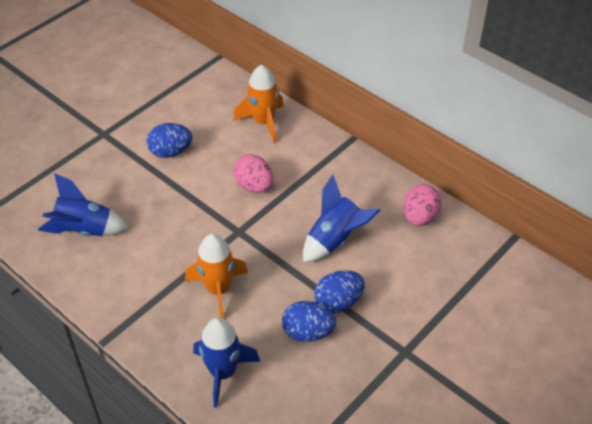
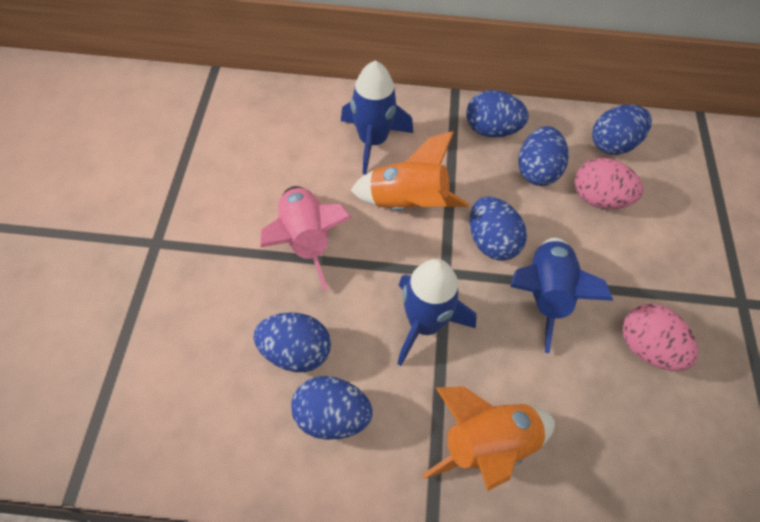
blue egg: 3 -> 6
pink rocket: 0 -> 1

